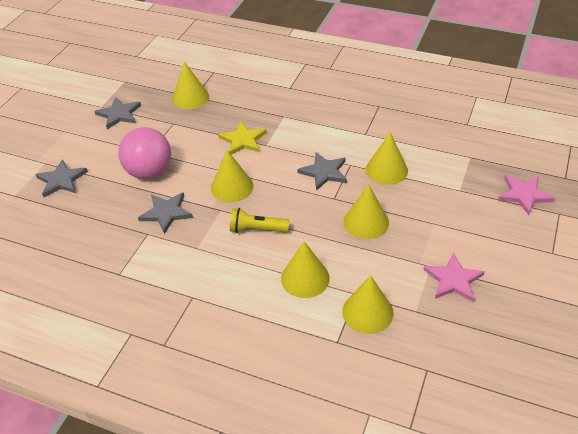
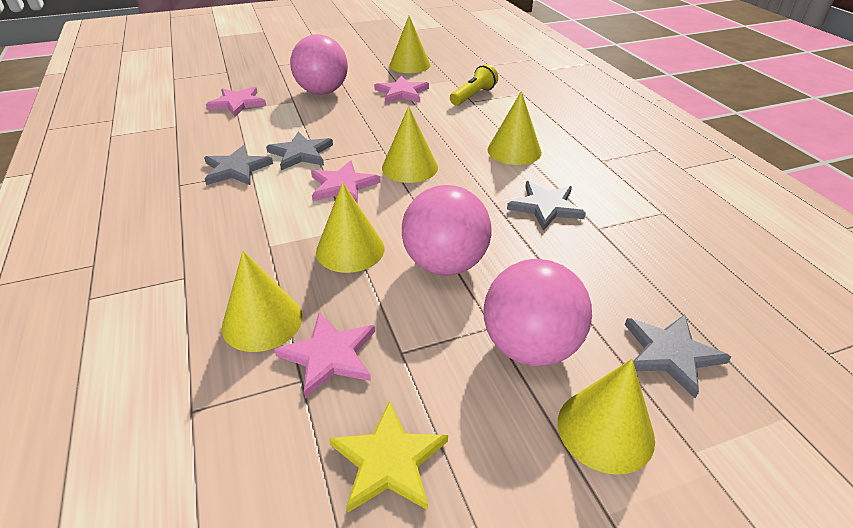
pink ball: 1 -> 3
pink star: 2 -> 4

